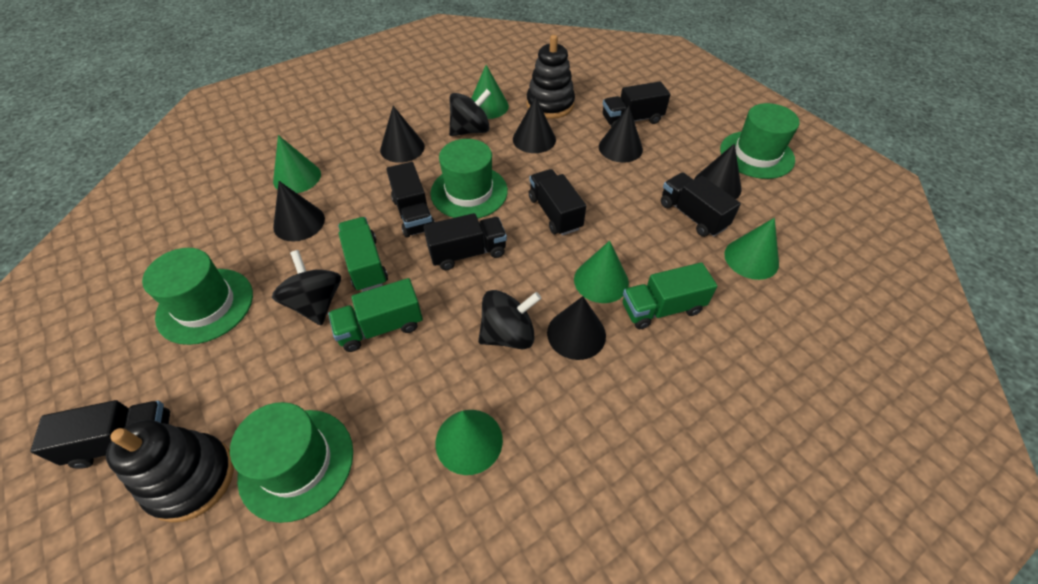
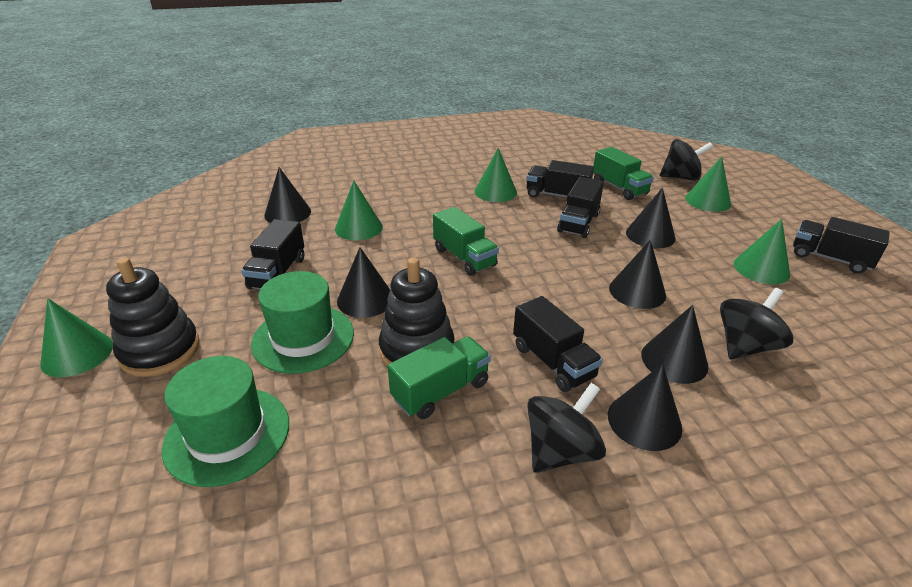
black truck: 6 -> 5
green hat: 4 -> 2

